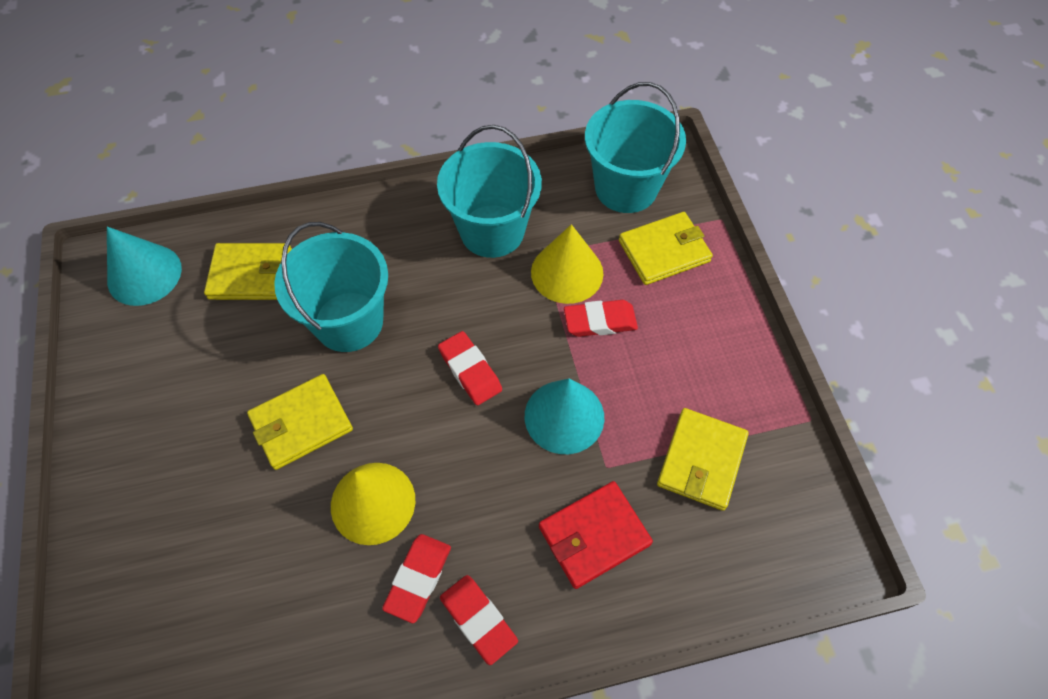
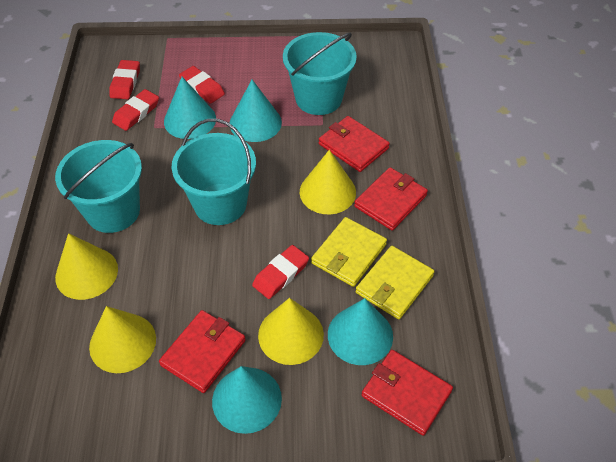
red wallet: 1 -> 4
turquoise cone: 2 -> 4
yellow cone: 2 -> 4
yellow wallet: 4 -> 2

